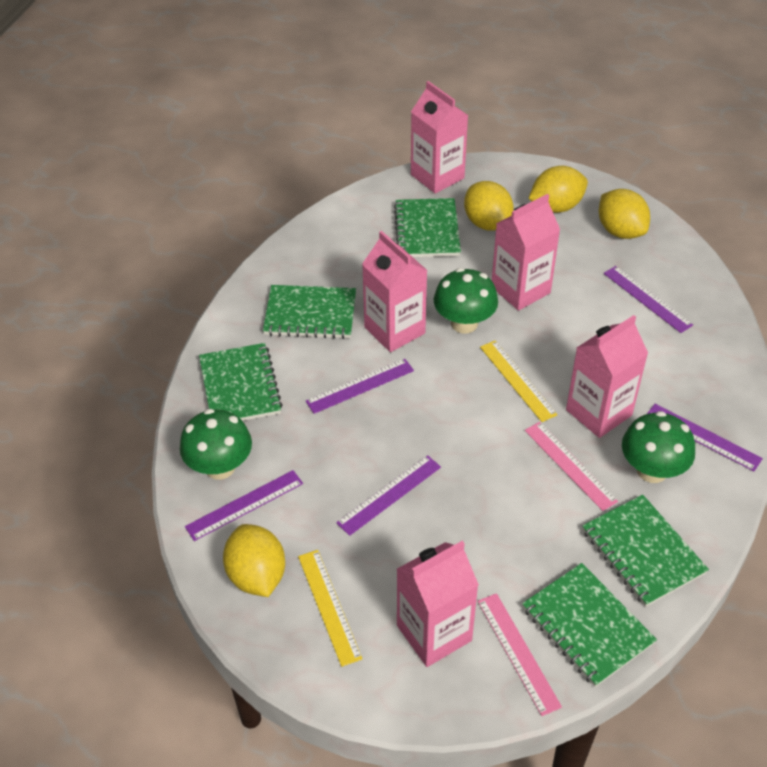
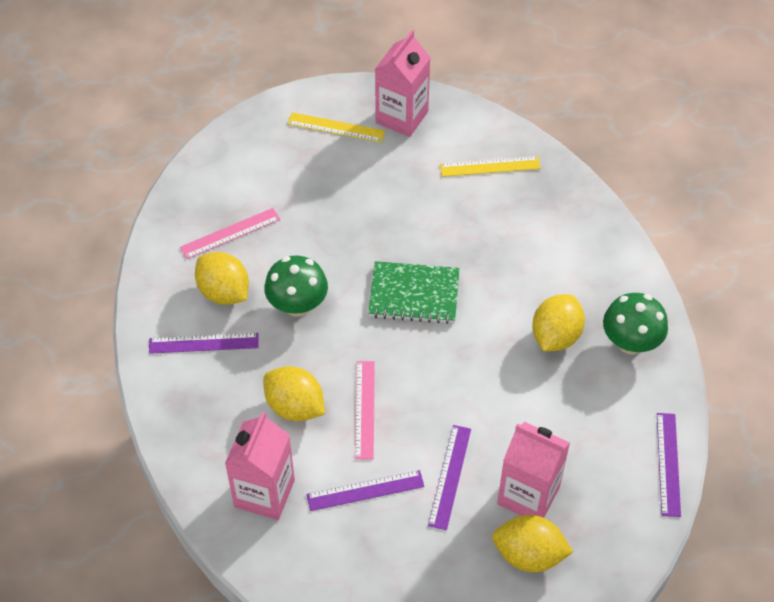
green mushroom: 3 -> 2
green notebook: 5 -> 1
pink carton: 5 -> 3
purple ruler: 5 -> 4

